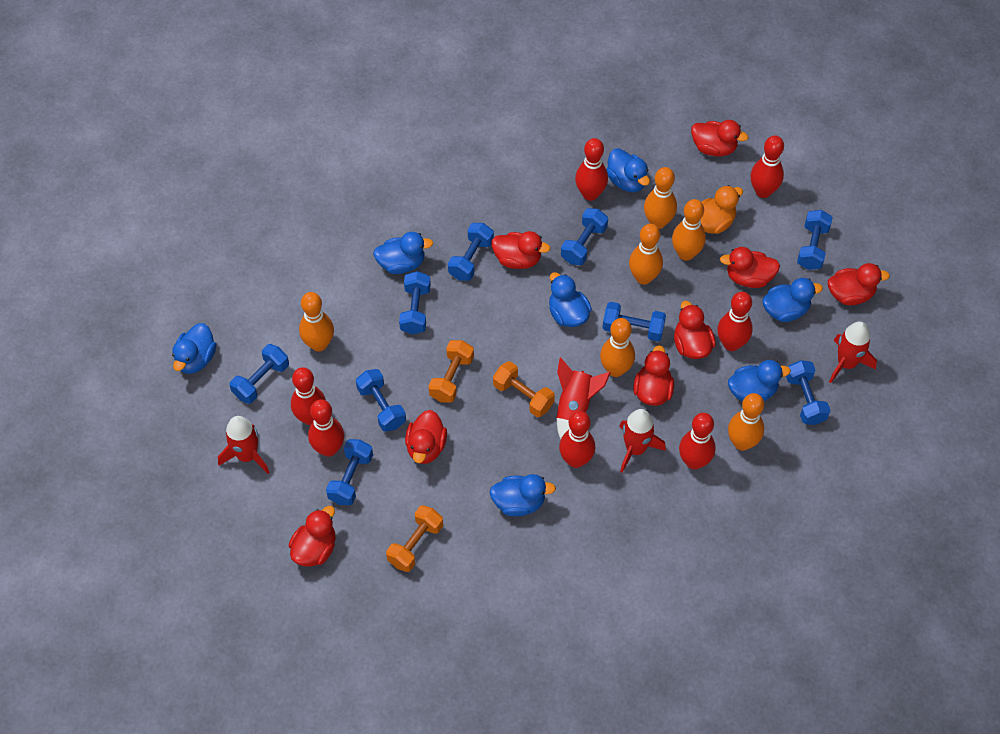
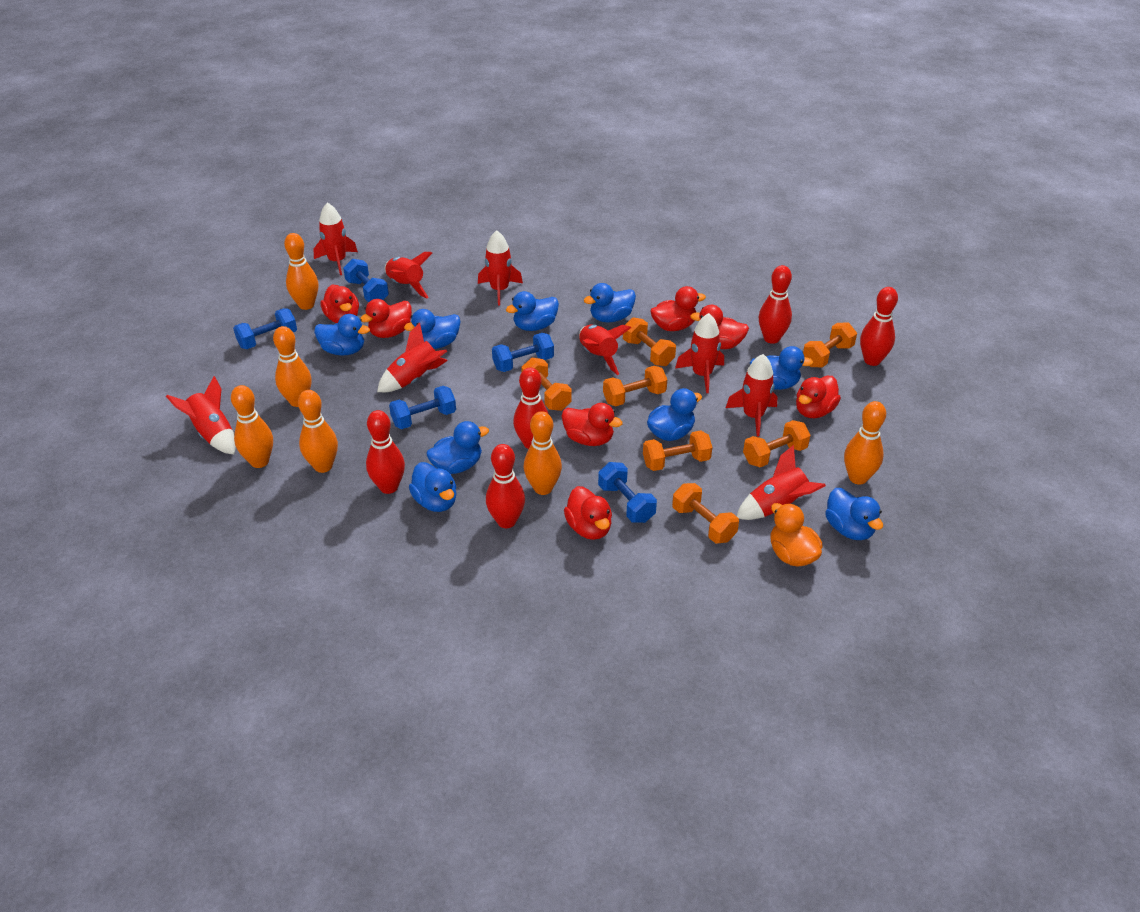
blue duck: 7 -> 9
blue dumbbell: 9 -> 5
orange dumbbell: 3 -> 7
red bowling pin: 7 -> 5
red duck: 8 -> 7
red rocket: 4 -> 9

